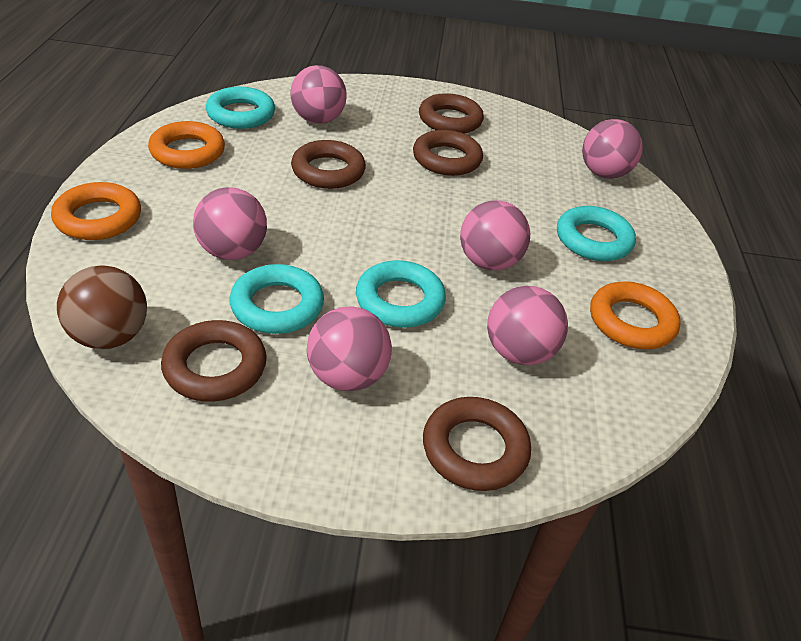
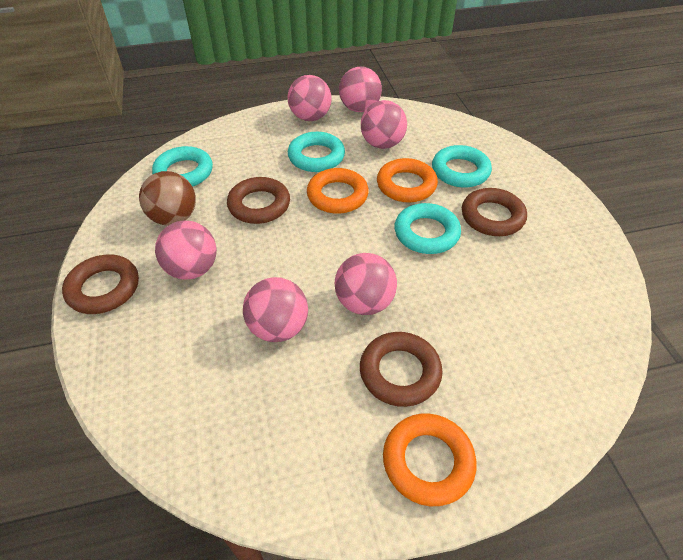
brown ring: 5 -> 4

